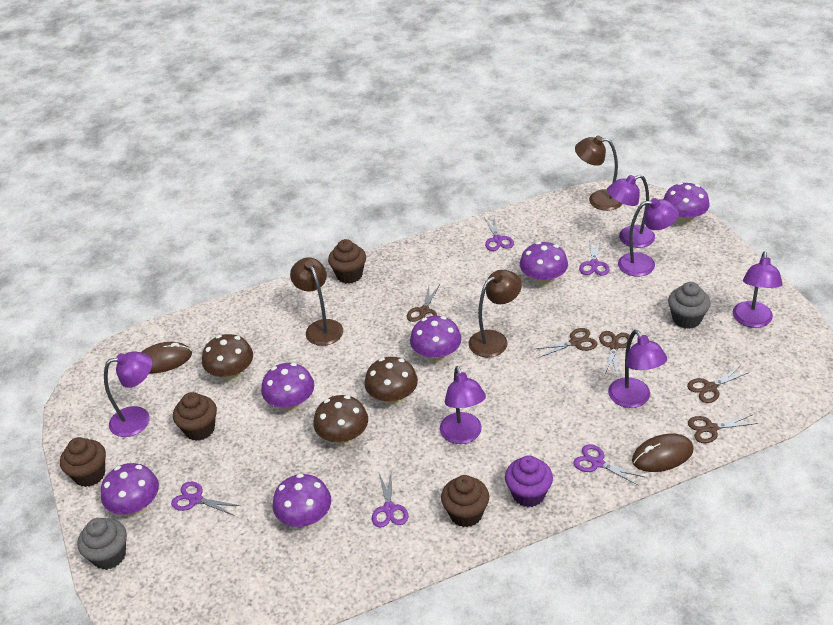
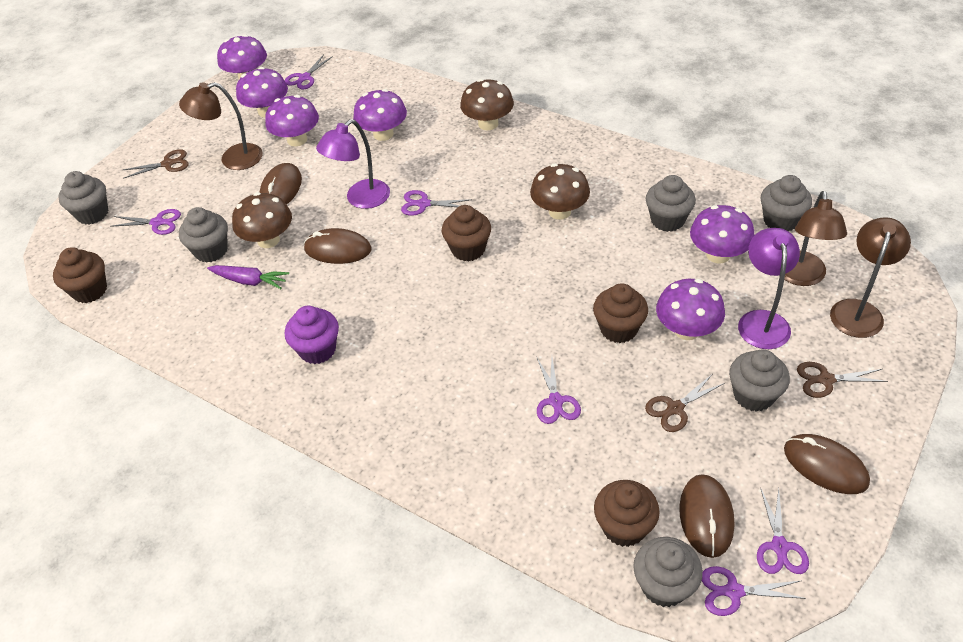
brown mouse: 2 -> 4
brown scissors: 5 -> 3
grey cupcake: 2 -> 6
purple carrot: 0 -> 1
purple lamp: 6 -> 2
purple scissors: 5 -> 6

